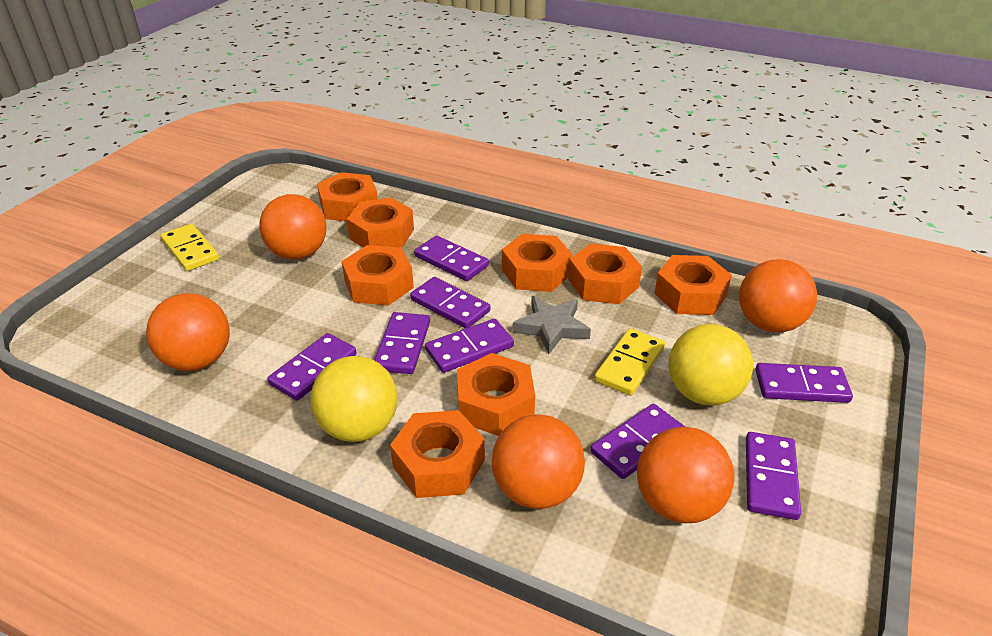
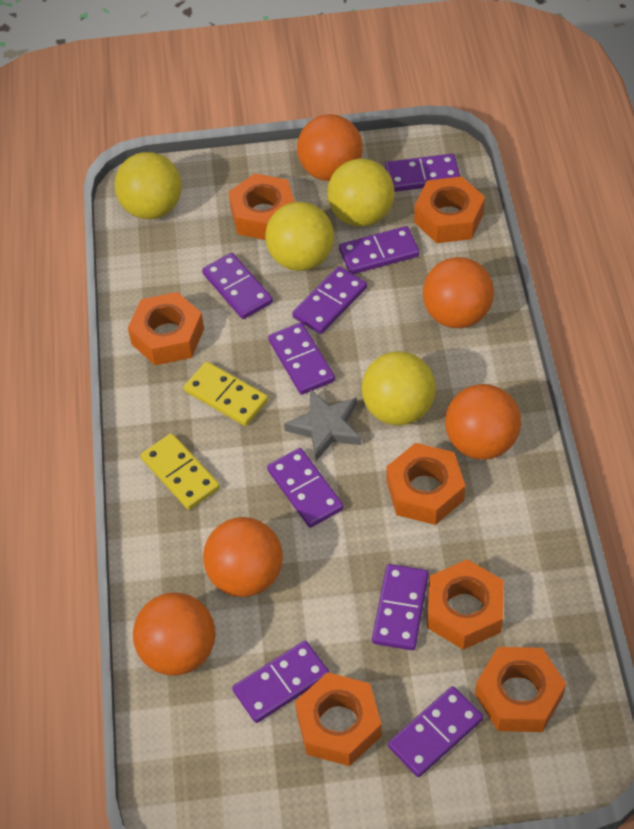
orange nut: 8 -> 7
purple domino: 8 -> 9
yellow ball: 2 -> 4

